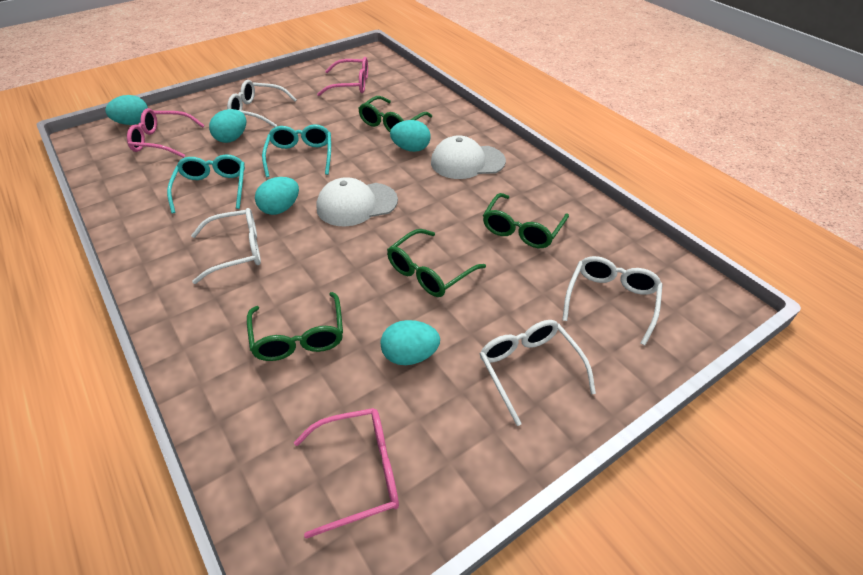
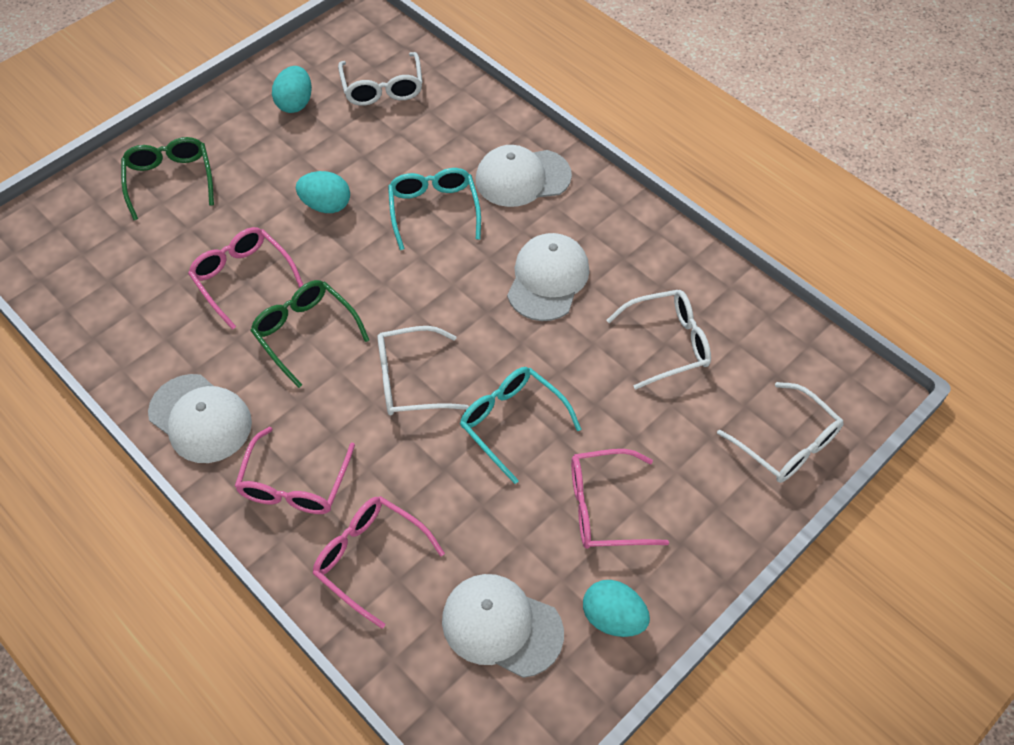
green glasses: 4 -> 2
pink glasses: 3 -> 4
turquoise egg: 5 -> 3
white cap: 2 -> 4

